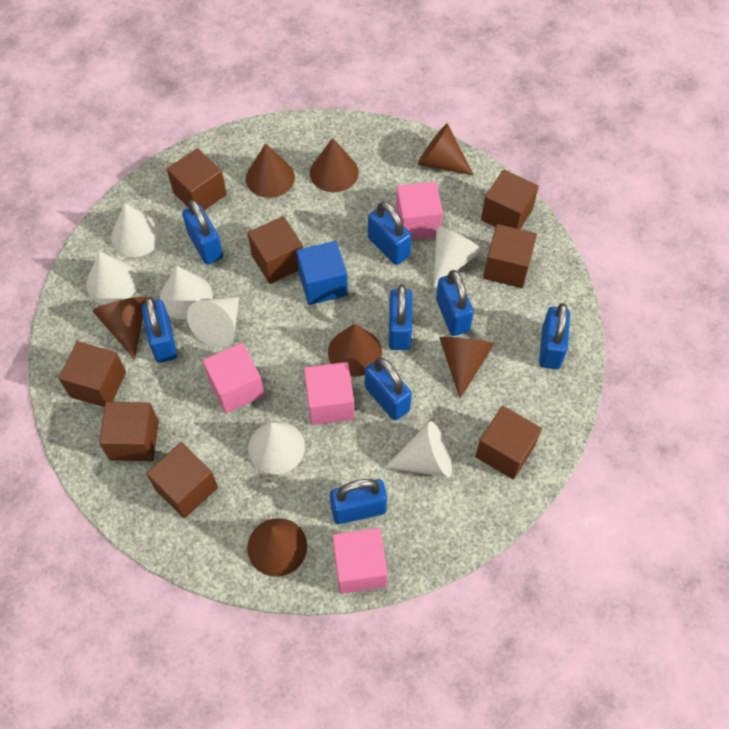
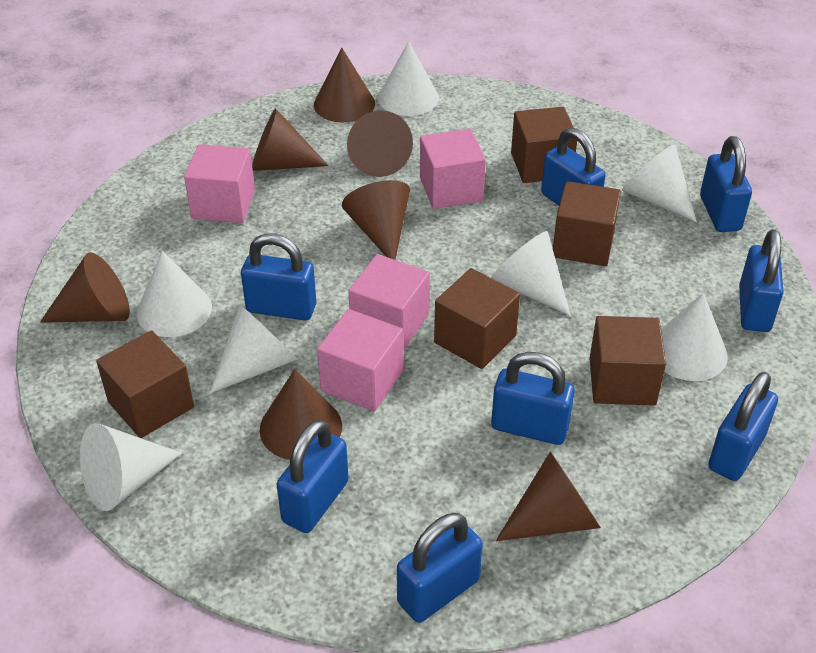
blue cube: 1 -> 0
brown cube: 8 -> 5

